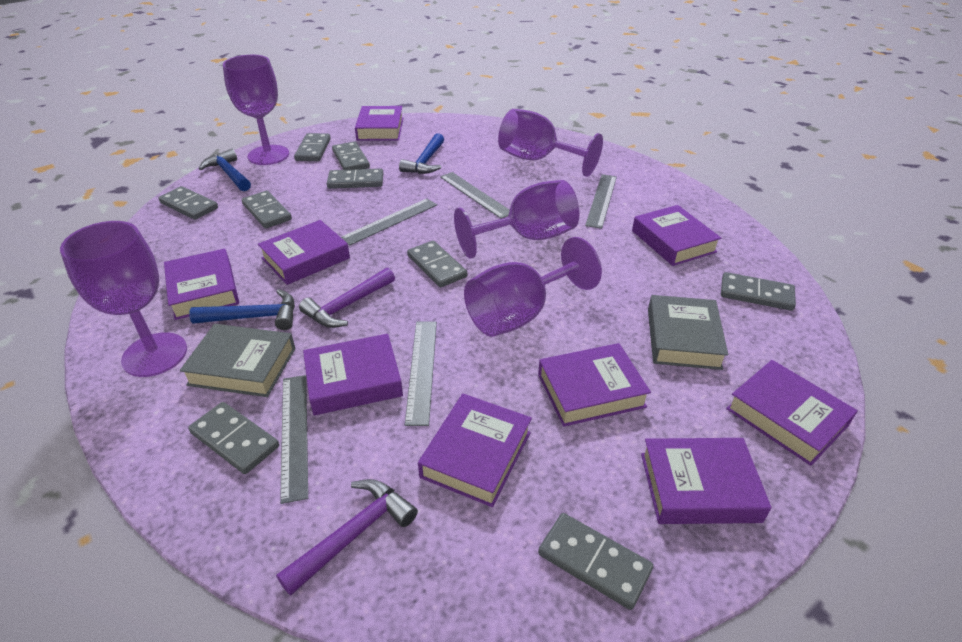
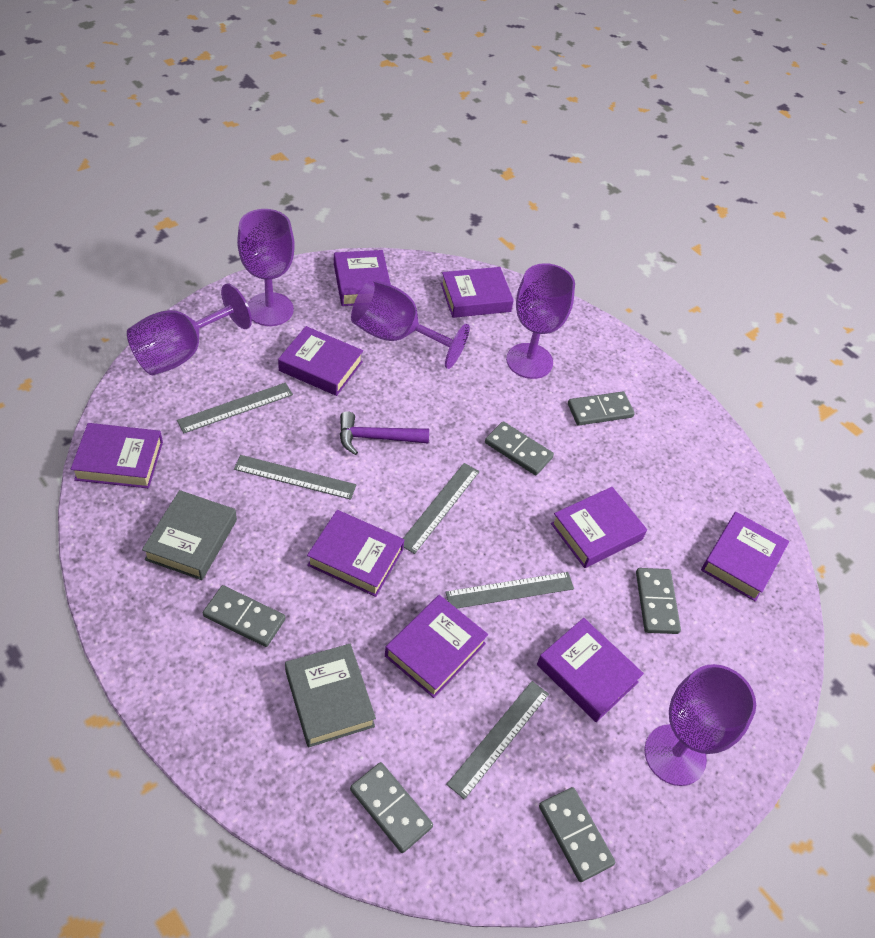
blue hammer: 3 -> 0
grey domino: 9 -> 6
purple hammer: 2 -> 1

